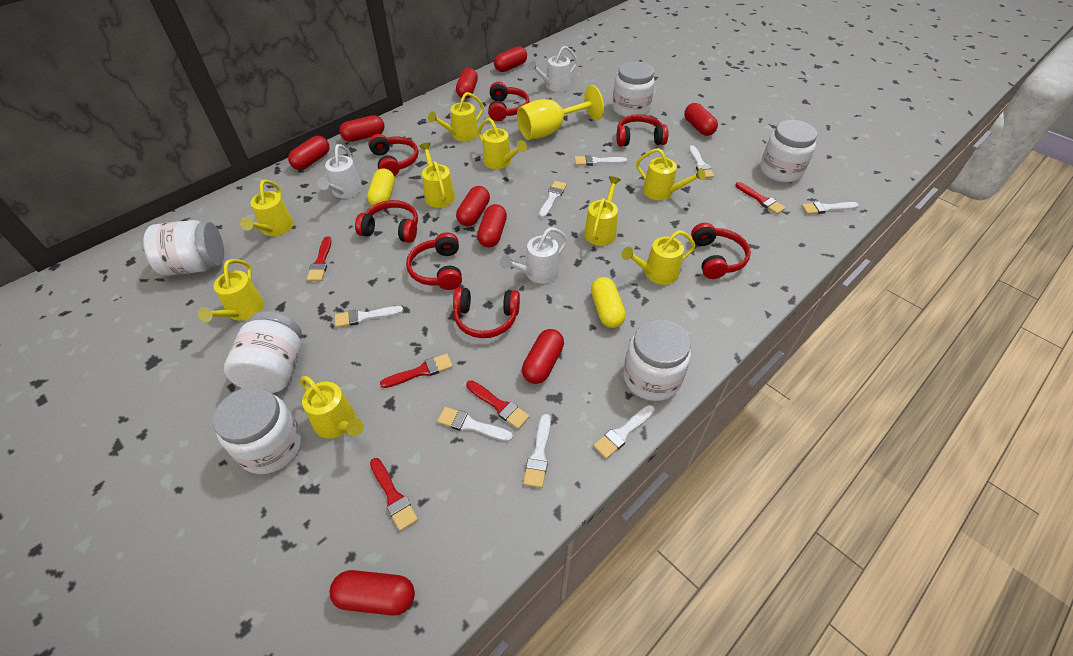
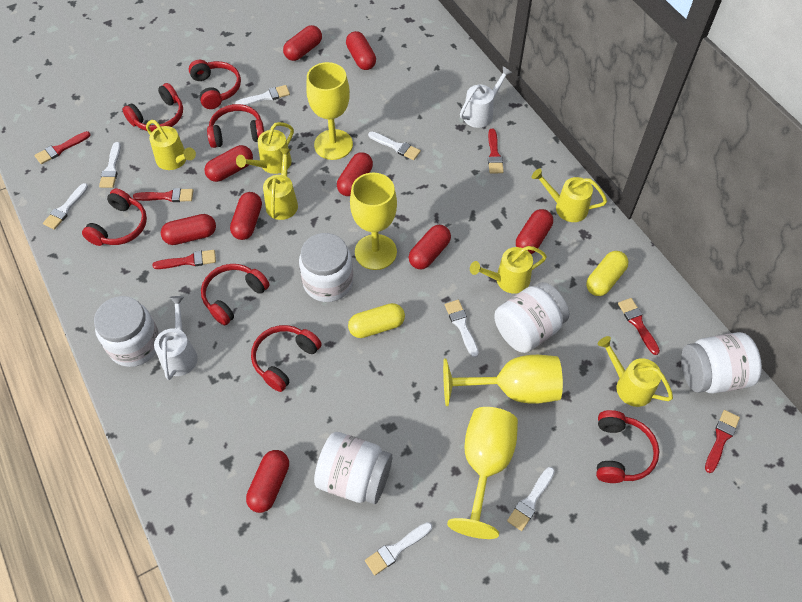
red brush: 5 -> 6
white brush: 8 -> 7
white jar: 6 -> 5
white watering can: 3 -> 2
yellow goblet: 1 -> 4
yellow watering can: 9 -> 6

